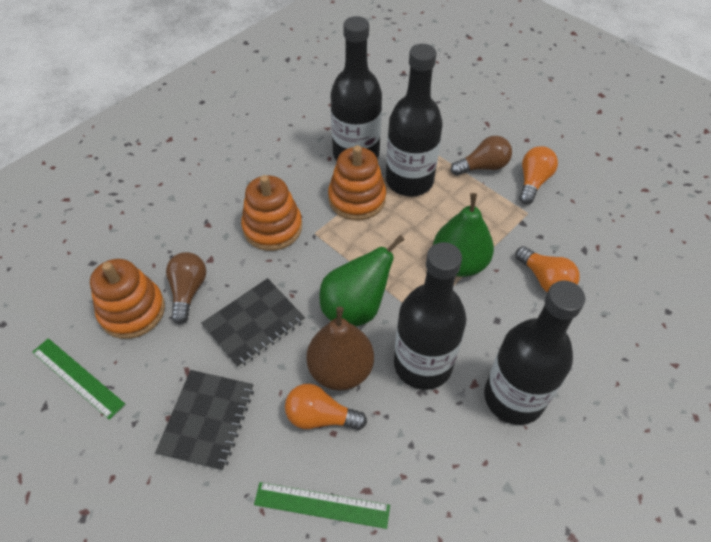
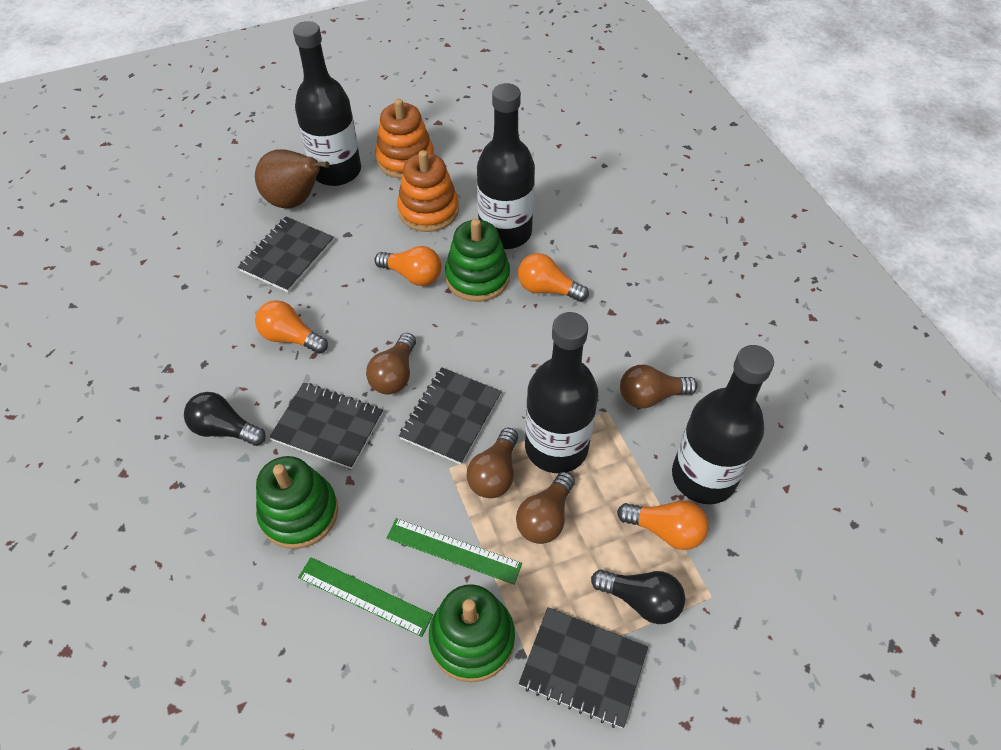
black light bulb: 0 -> 2
black notebook: 2 -> 4
brown light bulb: 2 -> 4
green pear: 2 -> 0
green stacking toy: 0 -> 3
orange light bulb: 3 -> 4
orange stacking toy: 3 -> 2

